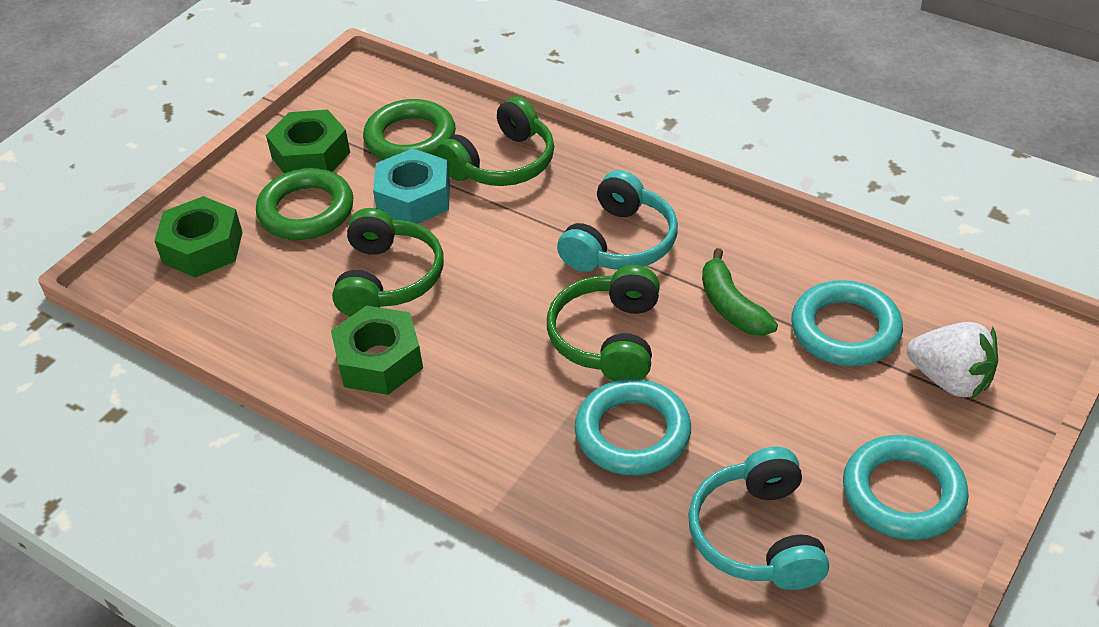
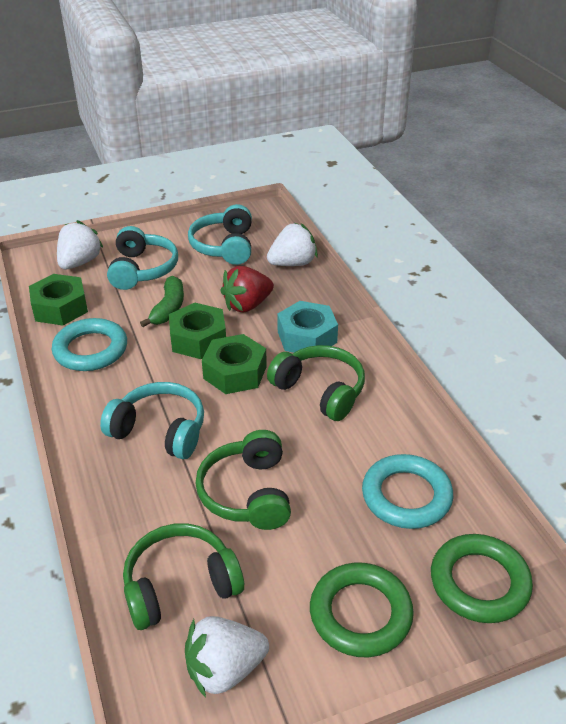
red strawberry: 0 -> 1
turquoise headphones: 2 -> 3
turquoise ring: 3 -> 2
white strawberry: 1 -> 3

